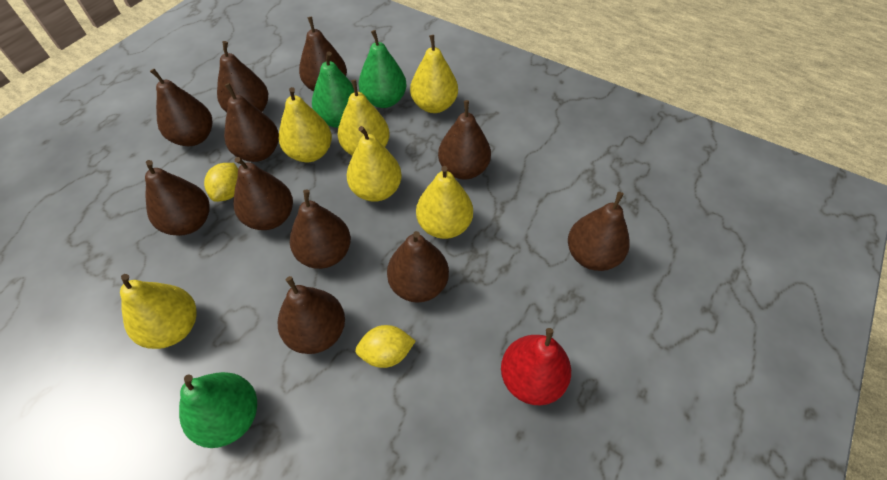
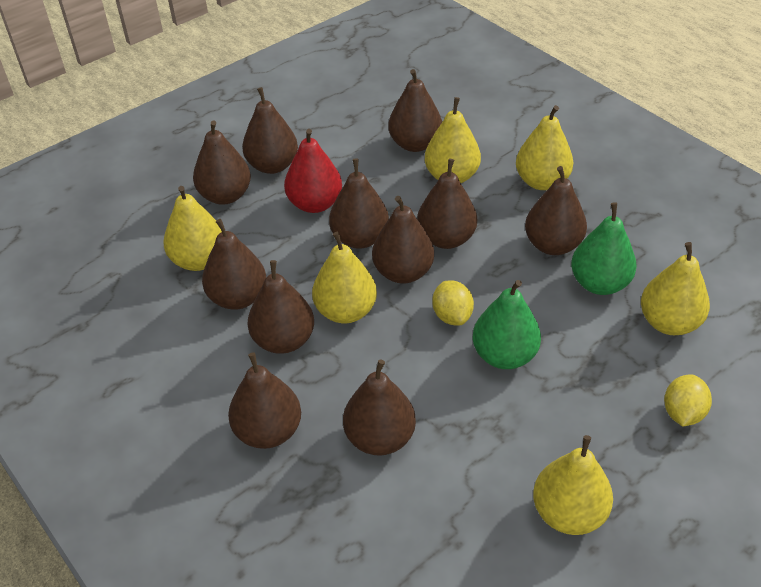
green pear: 3 -> 2

